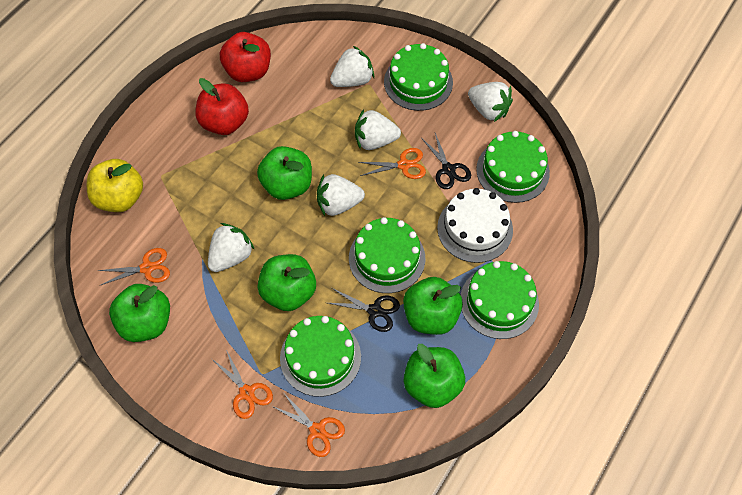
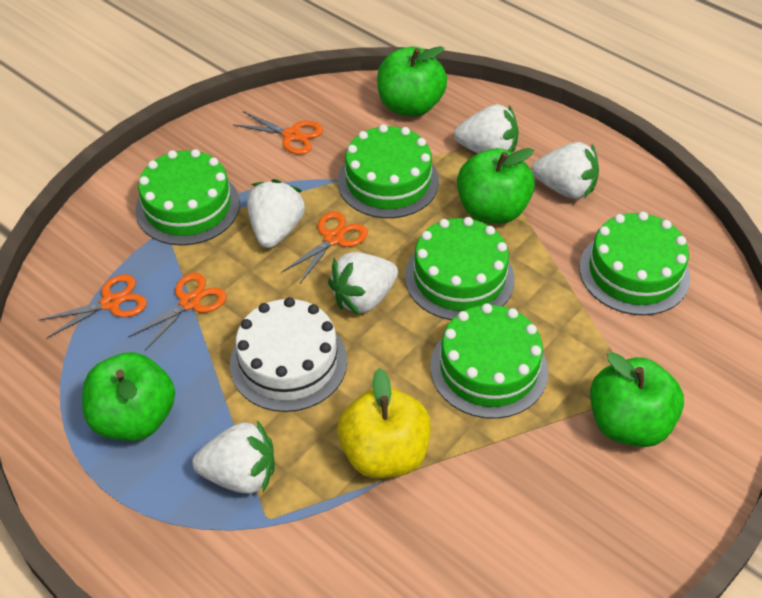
black scissors: 2 -> 0
green apple: 5 -> 4
red apple: 2 -> 0

